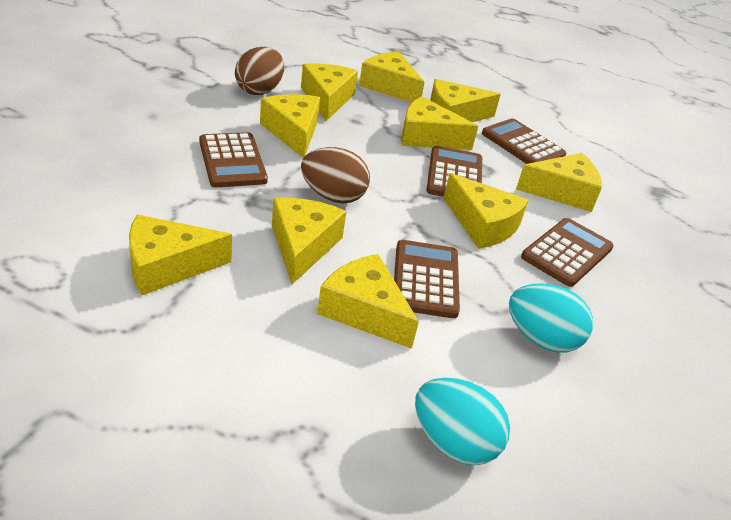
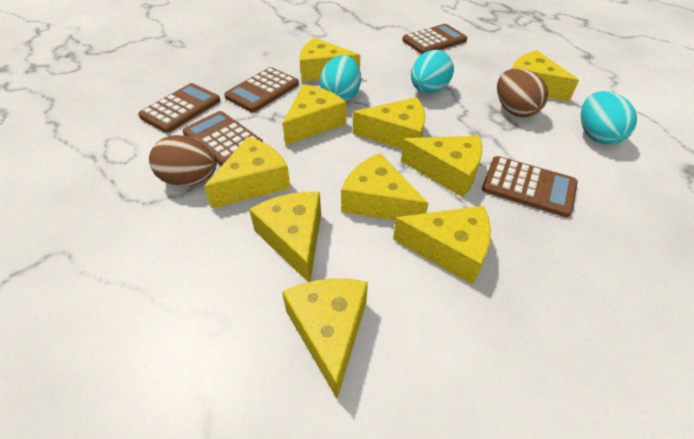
turquoise egg: 2 -> 3

